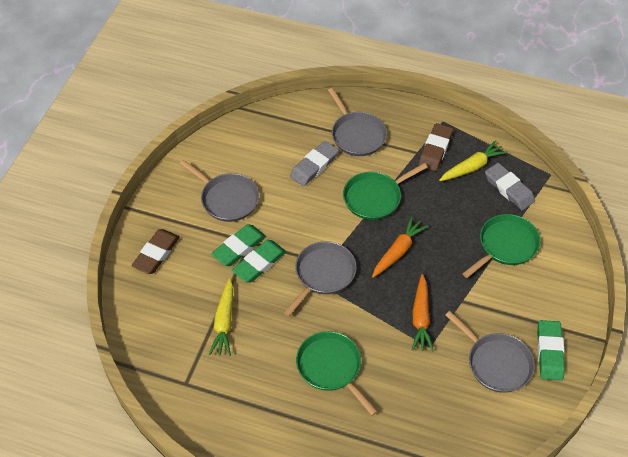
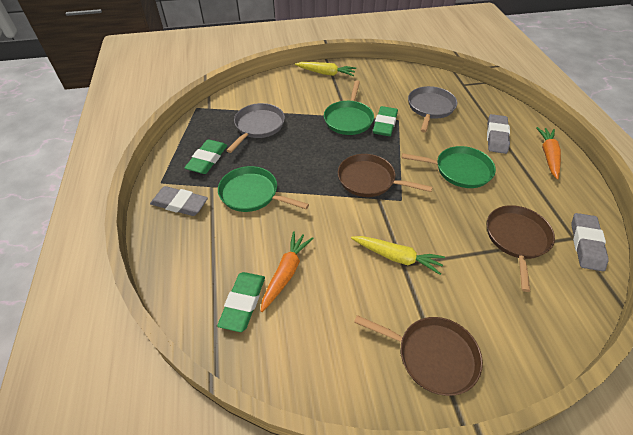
brown eraser: 2 -> 0
brown pan: 0 -> 3
grey eraser: 2 -> 3
grey pan: 4 -> 2

